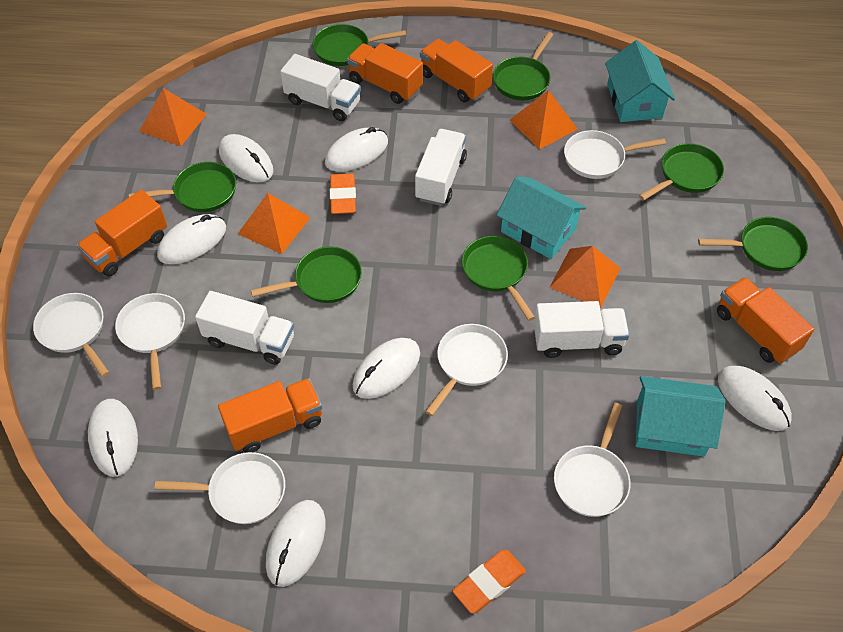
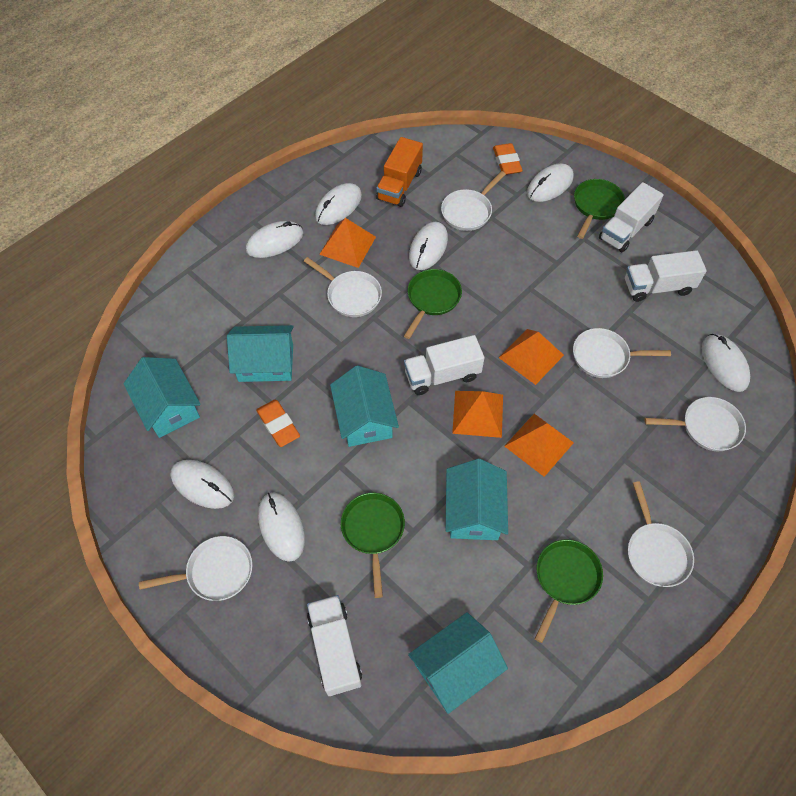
green pan: 7 -> 4
orange truck: 5 -> 1
turquoise house: 3 -> 5

